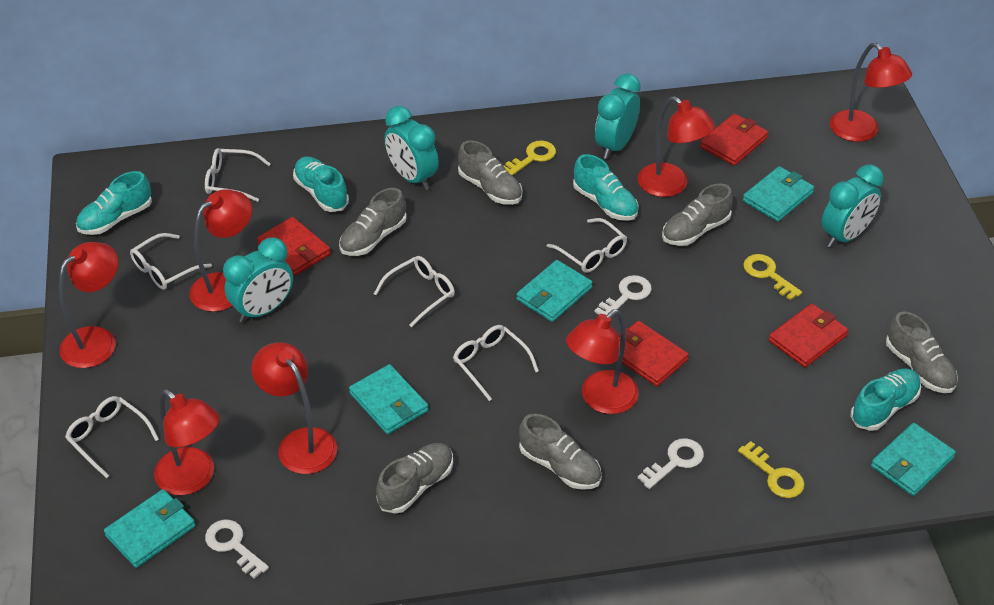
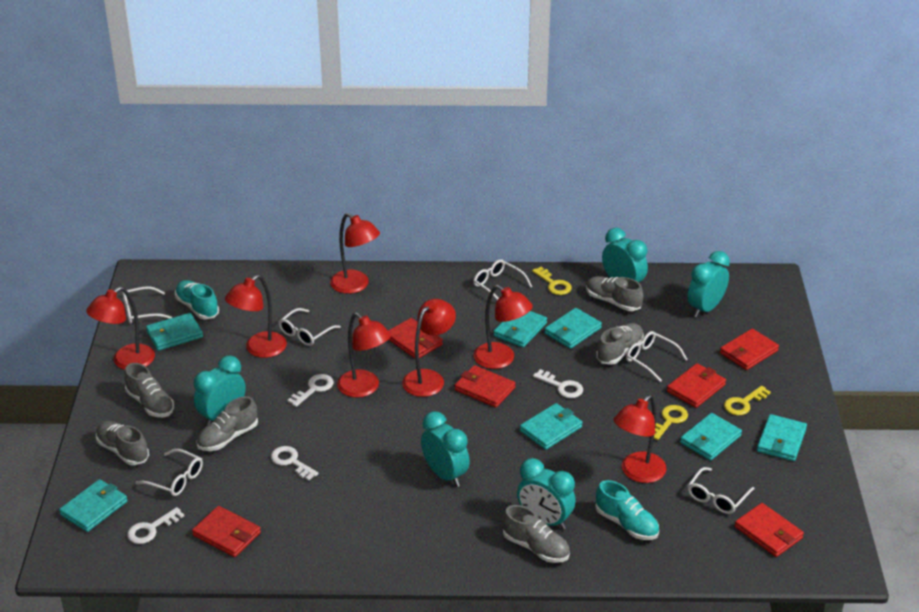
red wallet: 4 -> 6
turquoise clock: 4 -> 5
turquoise shoe: 4 -> 2
turquoise wallet: 5 -> 7
white key: 3 -> 4

